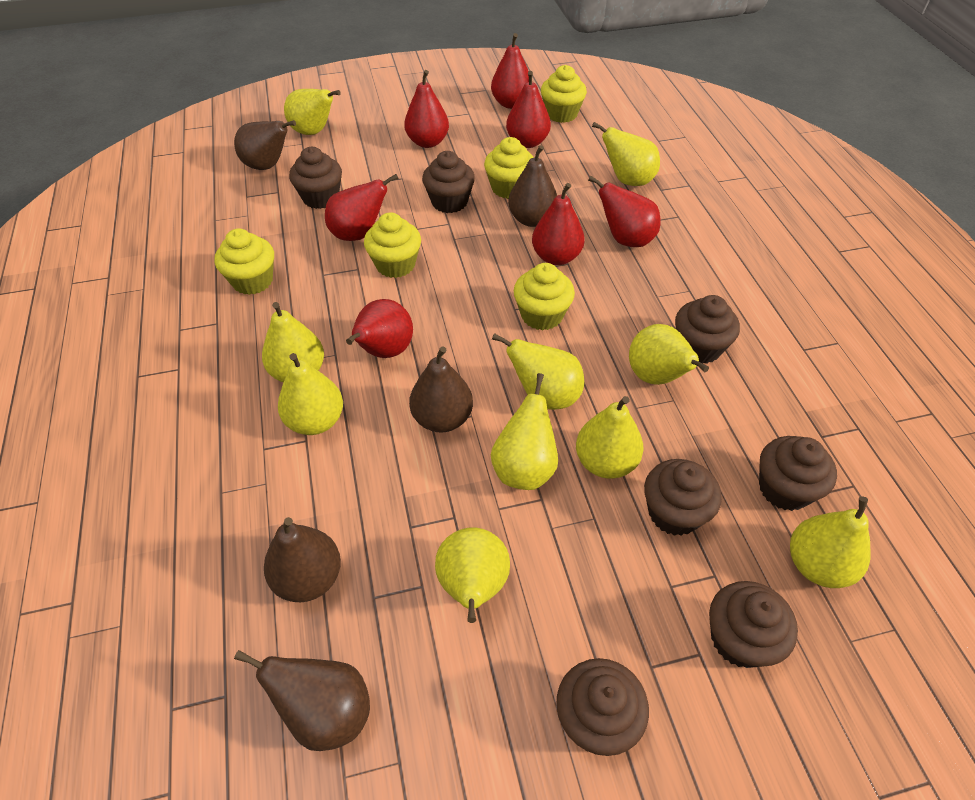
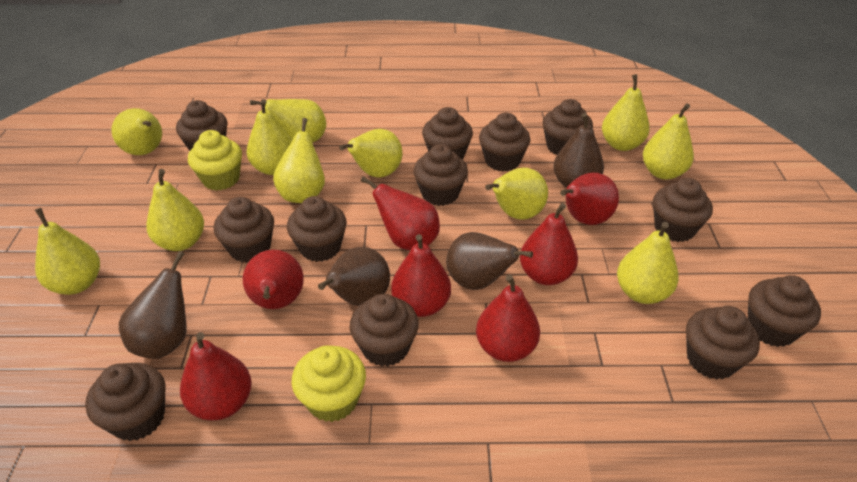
brown cupcake: 7 -> 12
brown pear: 5 -> 4
yellow cupcake: 5 -> 2
yellow pear: 10 -> 11

